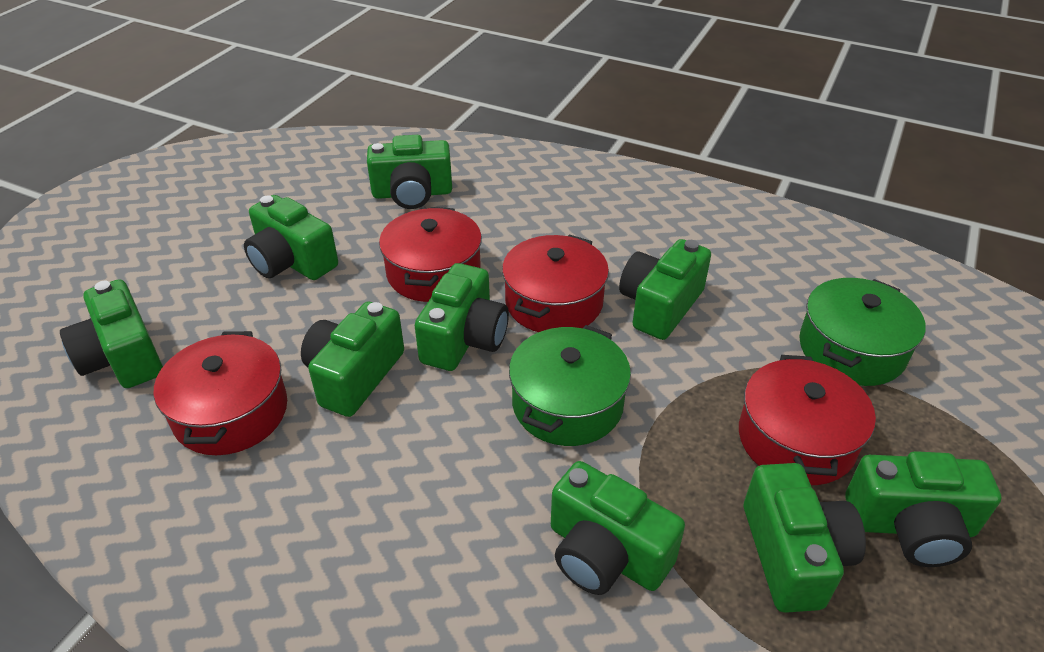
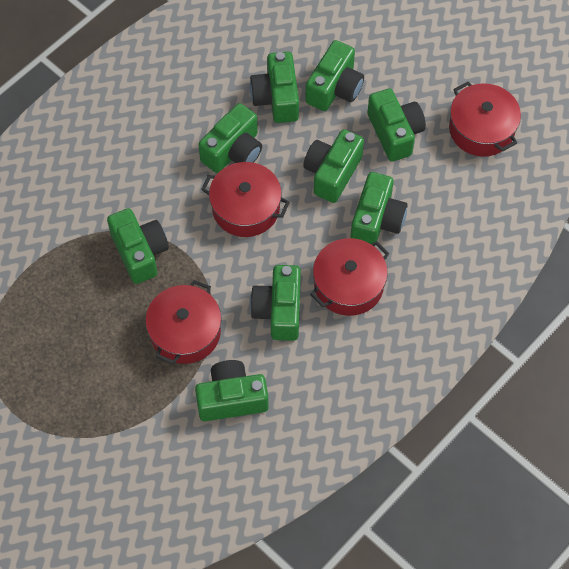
green pot: 2 -> 0

